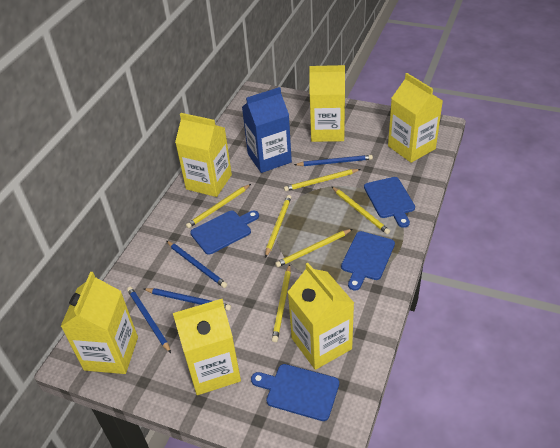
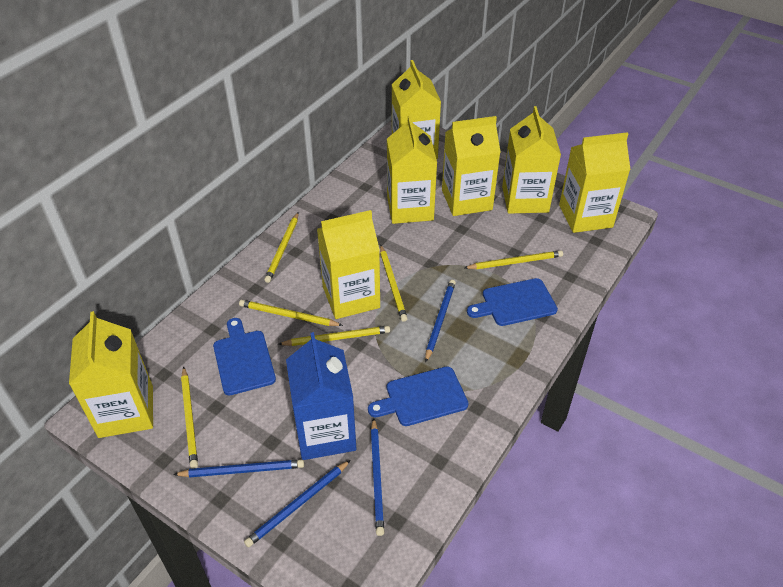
blue cutting board: 4 -> 3
yellow carton: 6 -> 7

